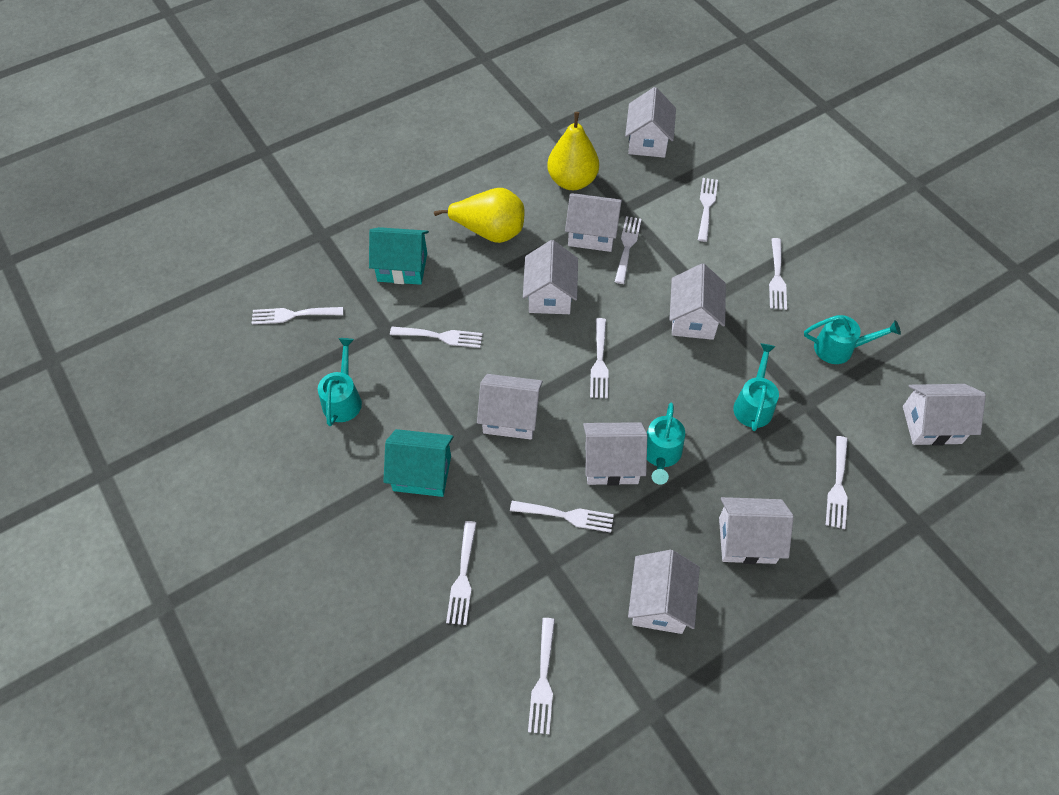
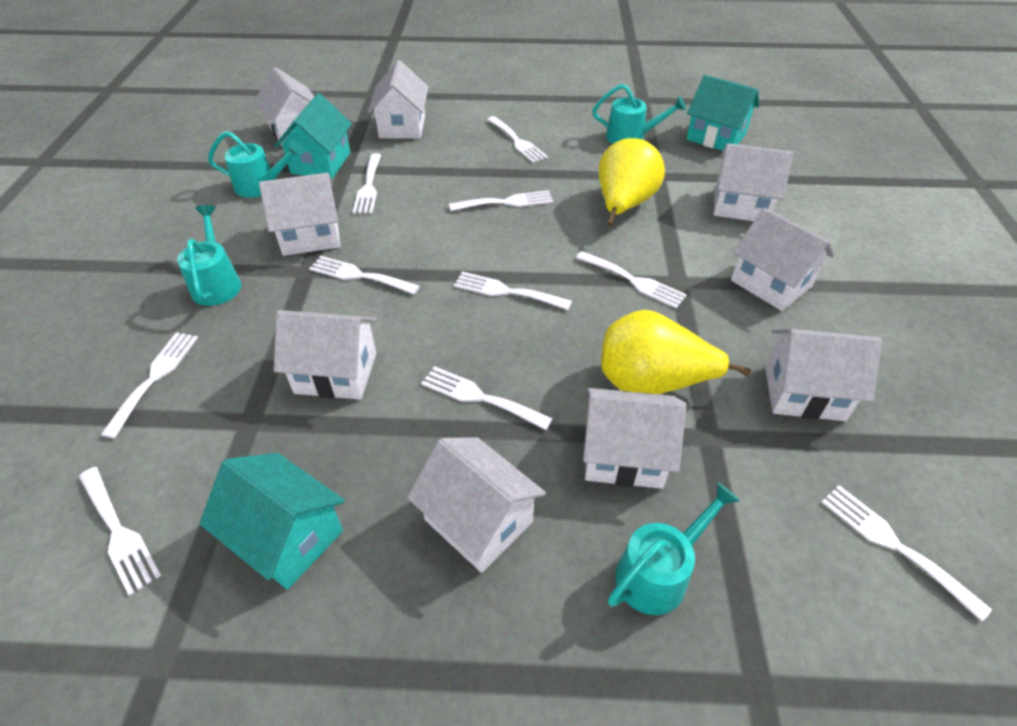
turquoise house: 2 -> 3

